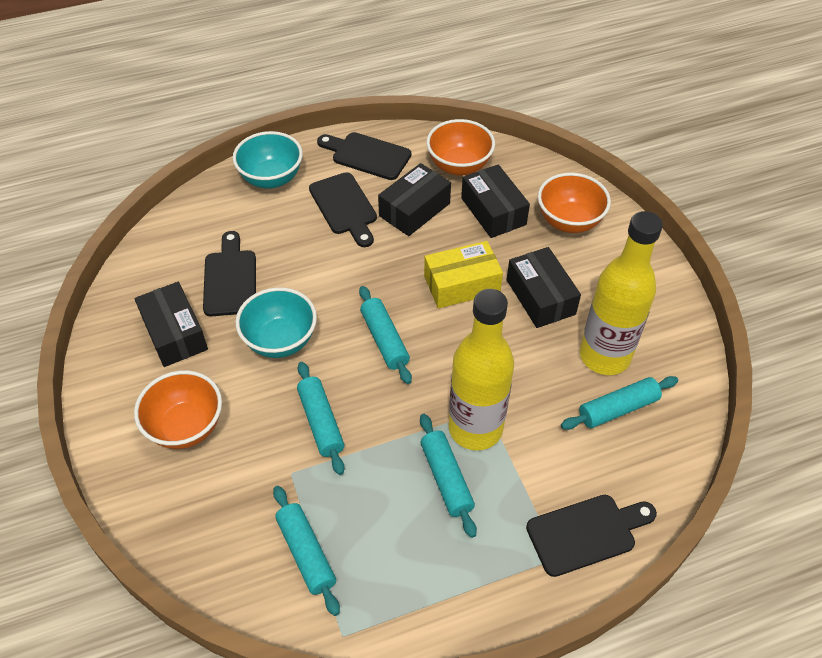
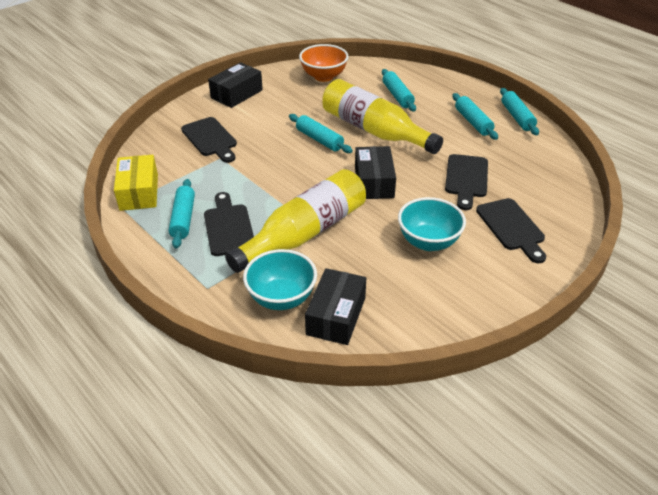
black box: 4 -> 3
orange bowl: 3 -> 1

